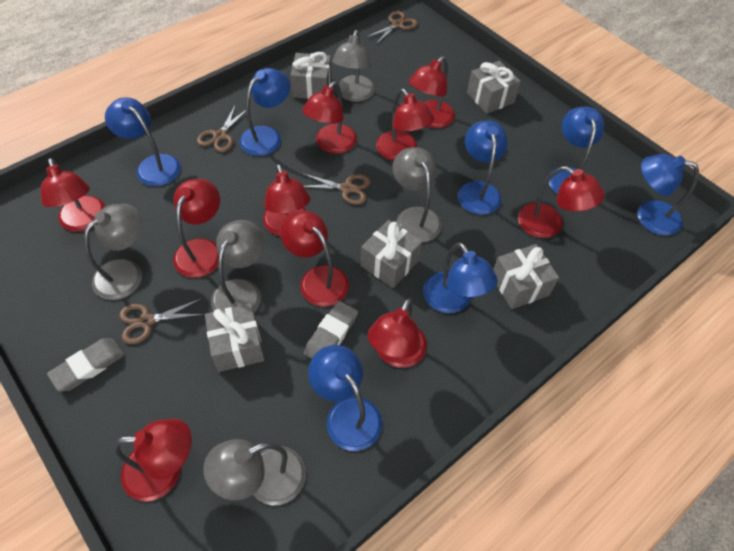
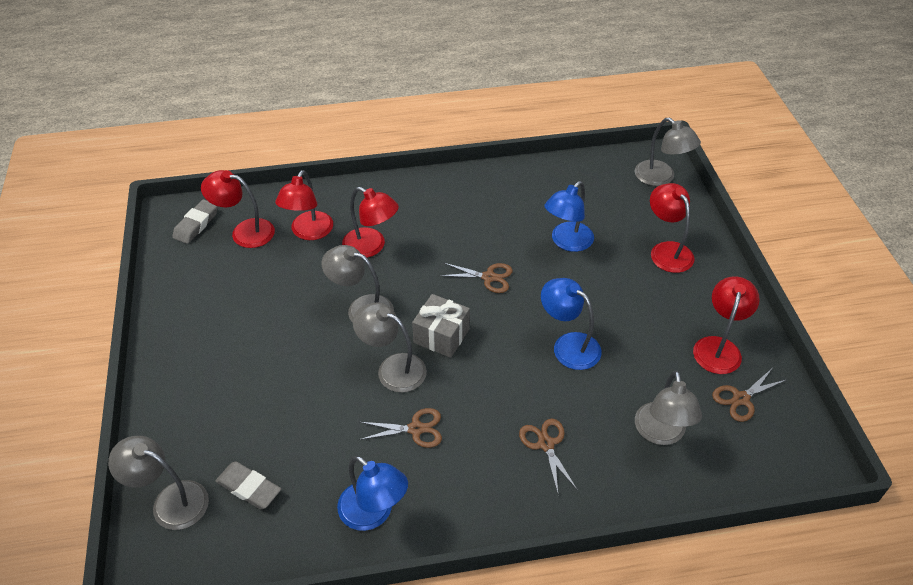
blue lamp: 7 -> 3
grey gift: 5 -> 1
red lamp: 10 -> 5

